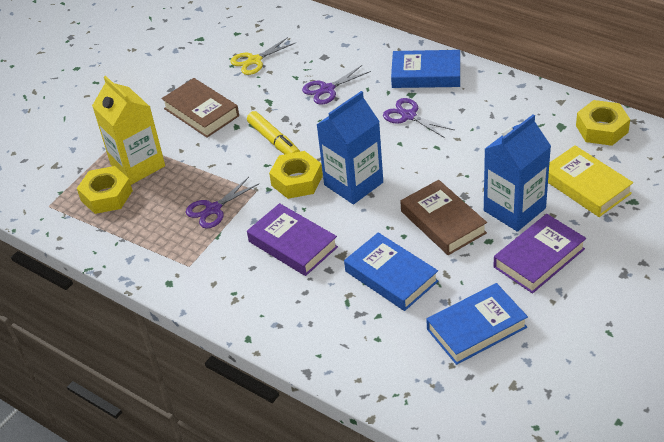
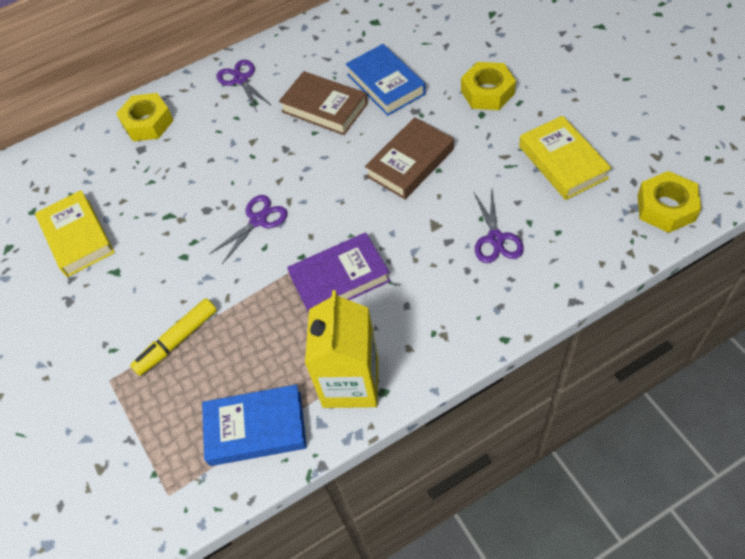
blue book: 3 -> 2
blue carton: 2 -> 0
purple book: 2 -> 1
yellow book: 1 -> 2
yellow scissors: 1 -> 0

